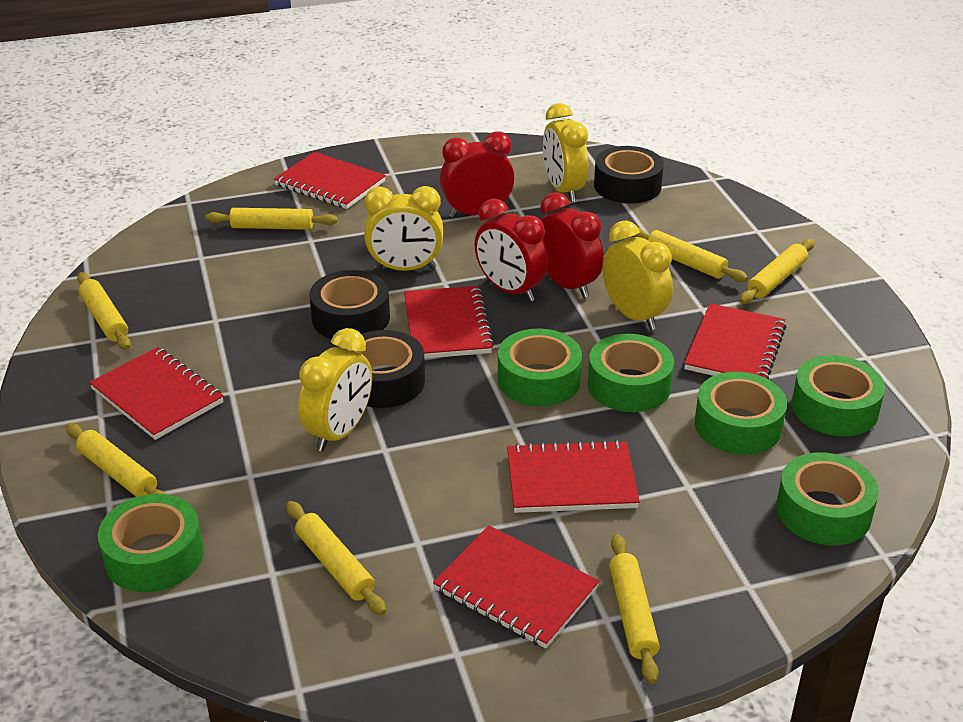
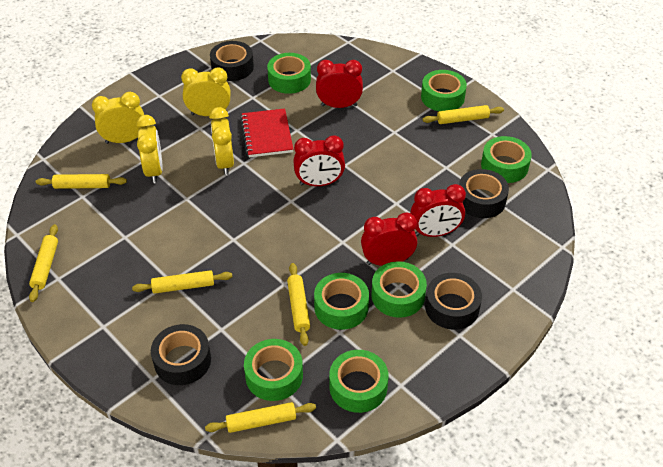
black tape: 3 -> 4
green tape: 6 -> 7
red clock: 3 -> 4
red notebook: 6 -> 1
yellow rolling pin: 7 -> 6

